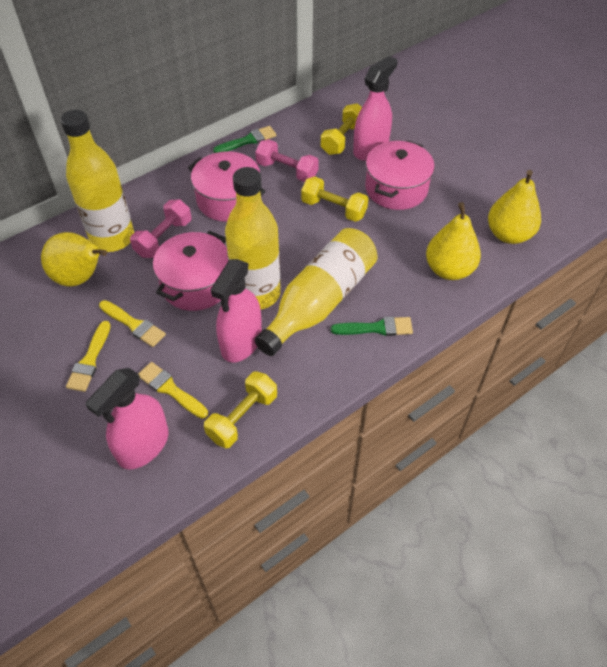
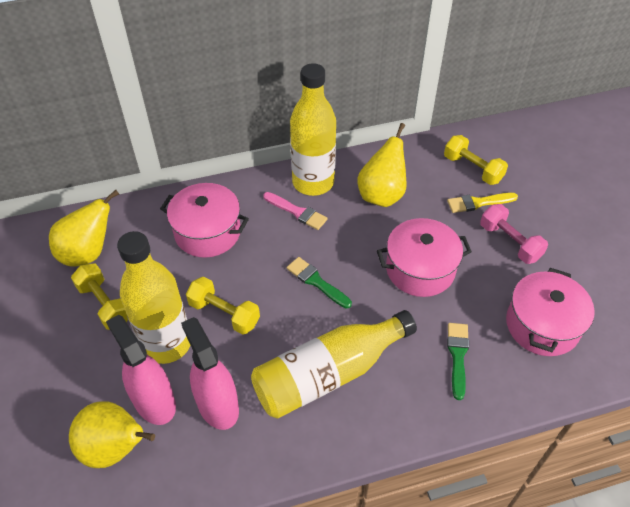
pink brush: 0 -> 1
pink dumbbell: 2 -> 1
pink spray bottle: 3 -> 2
yellow brush: 3 -> 1

